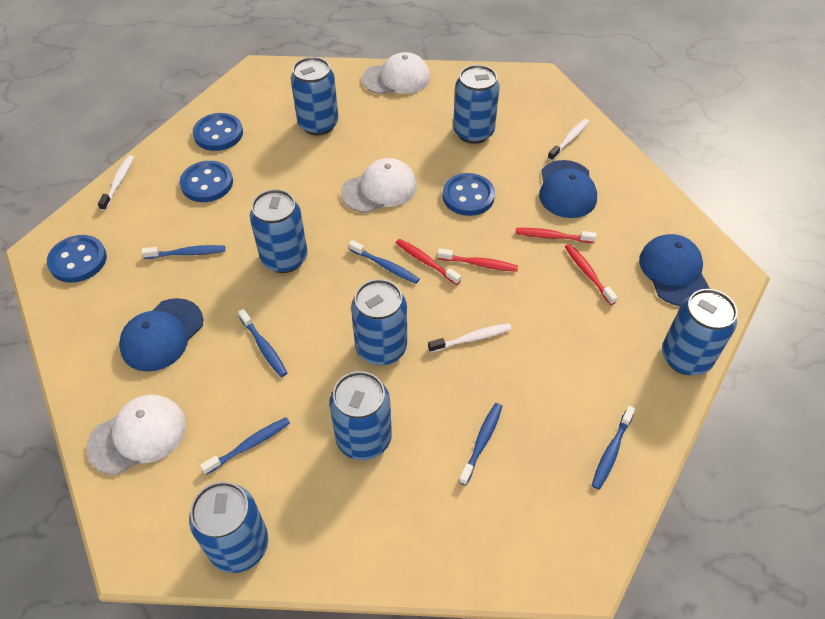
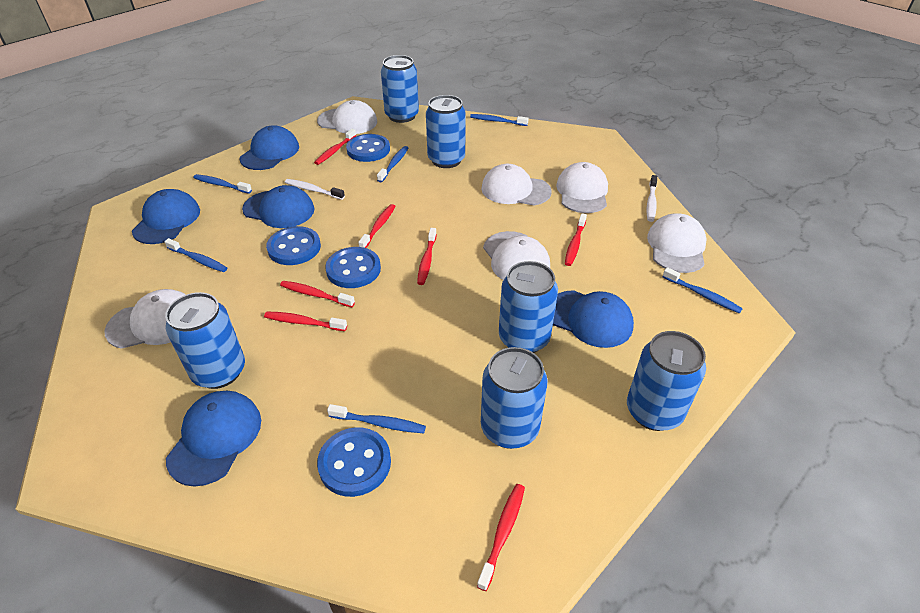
blue can: 7 -> 6
blue cap: 3 -> 5
red toothbrush: 4 -> 7
white cap: 3 -> 6
white toothbrush: 3 -> 2

